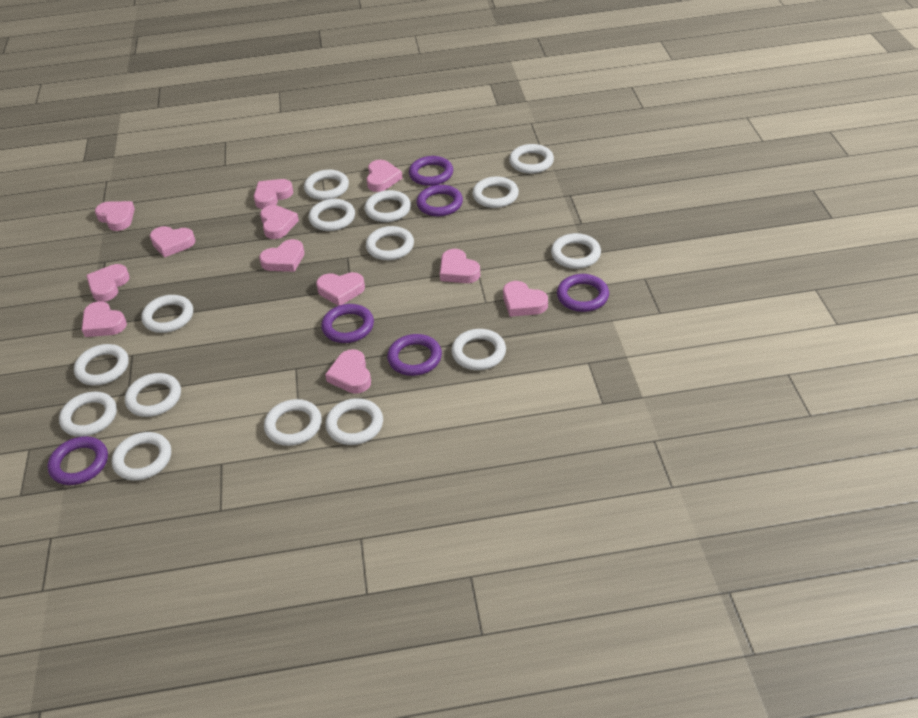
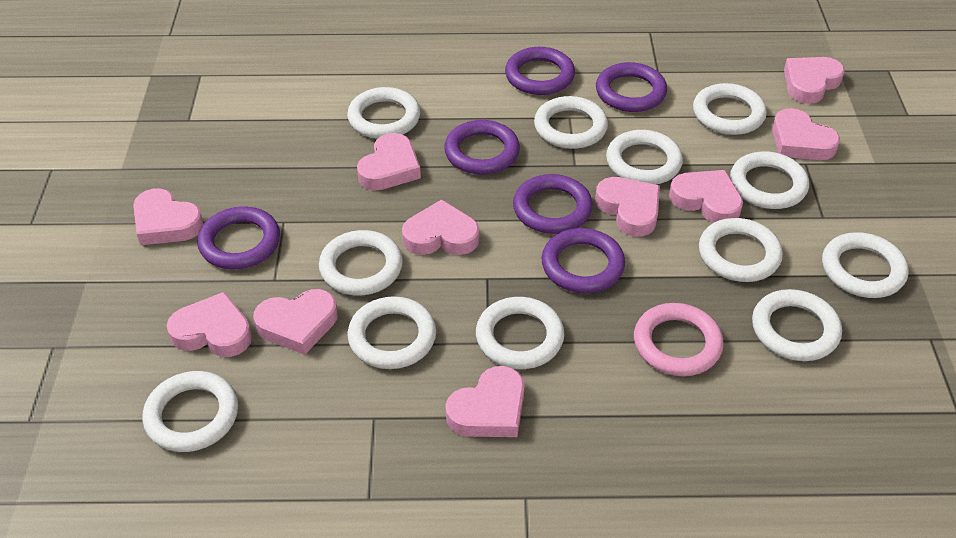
pink heart: 12 -> 10
pink ring: 0 -> 1
white ring: 15 -> 12

